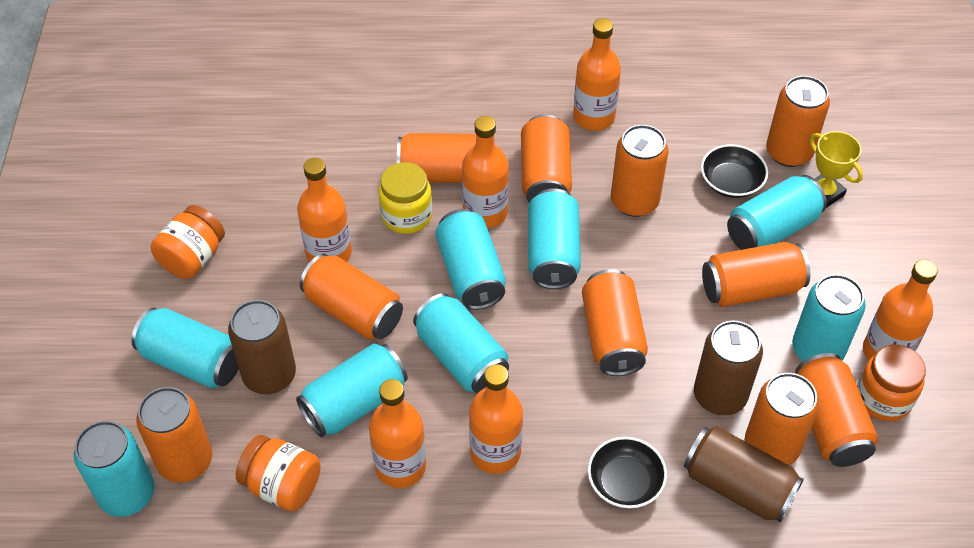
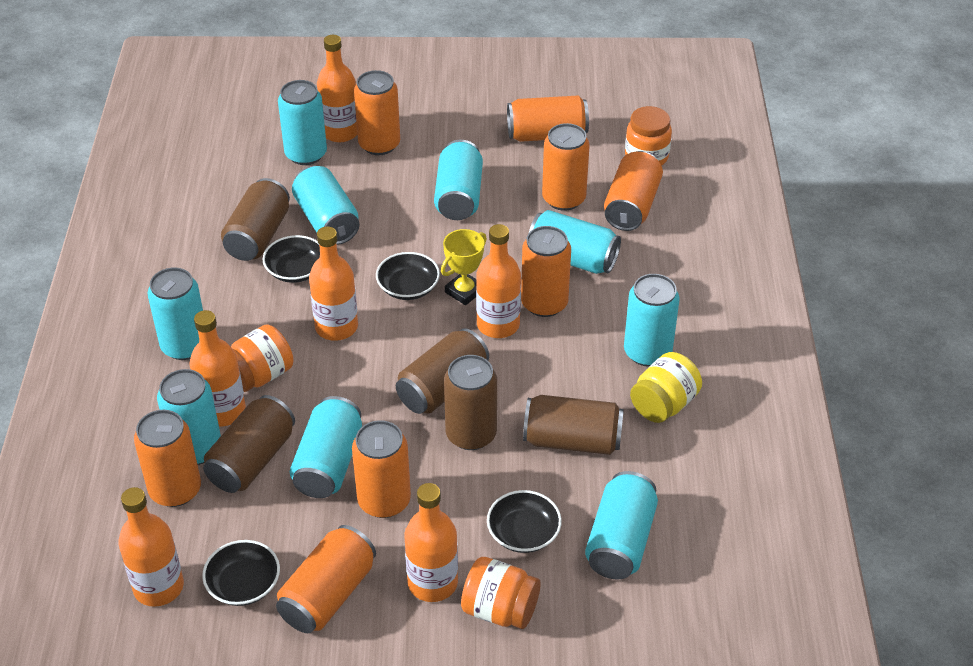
black bowl: 2 -> 4
brown can: 3 -> 5
orange can: 10 -> 8
turquoise can: 8 -> 9

